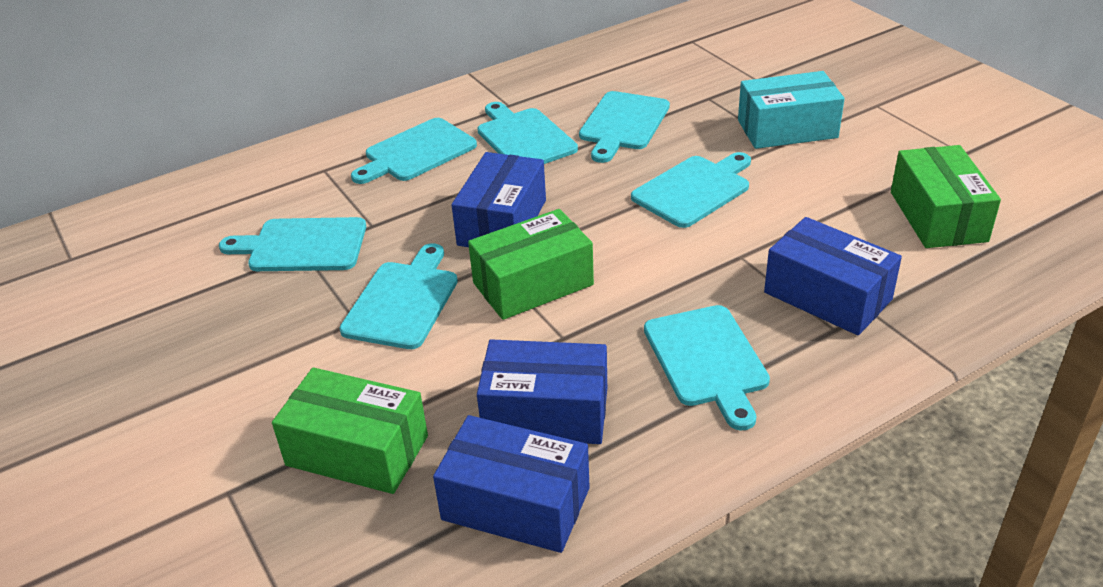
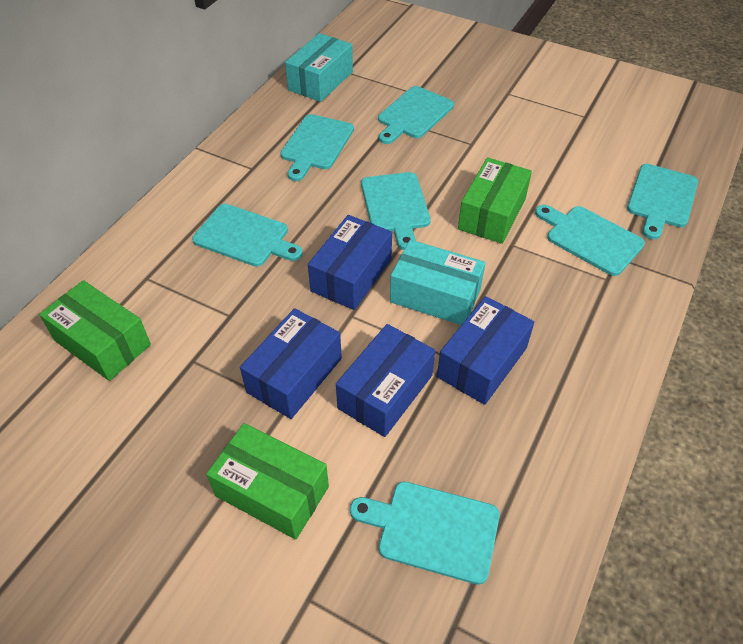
turquoise box: 1 -> 2

